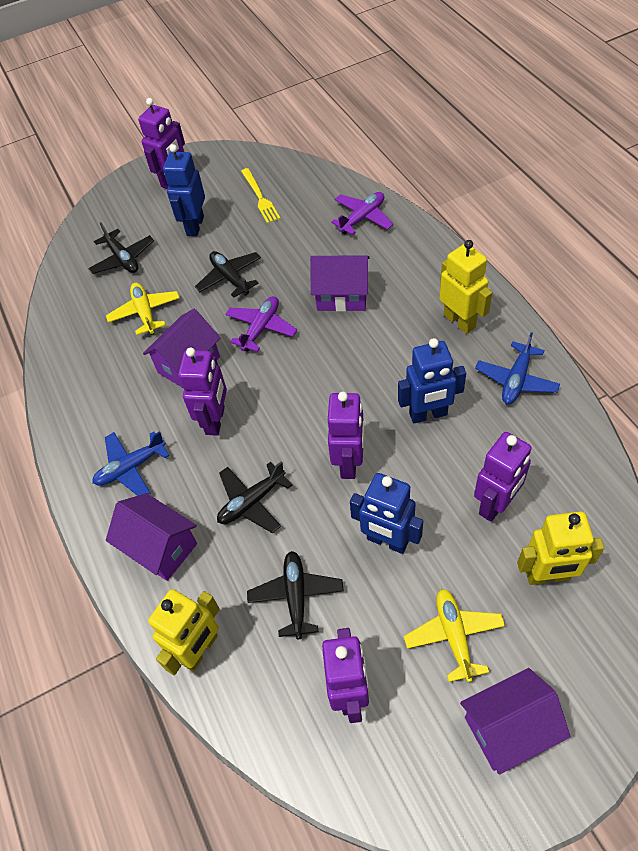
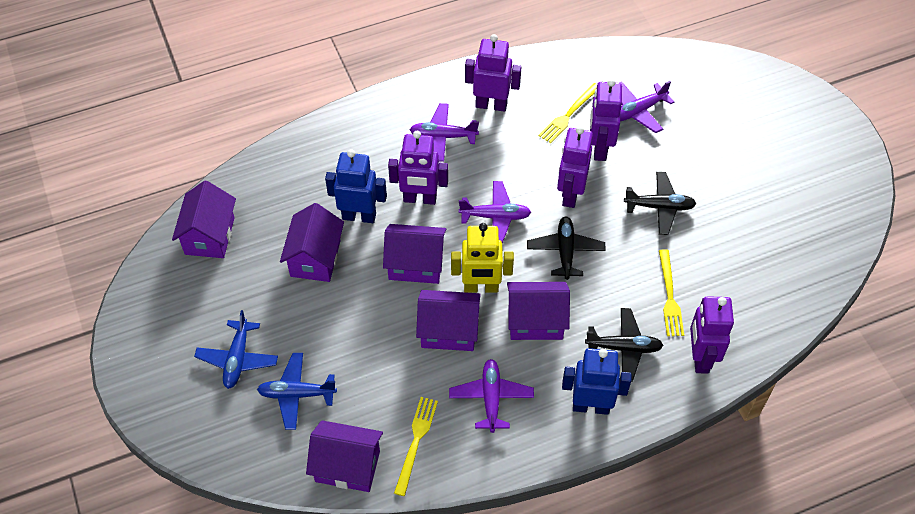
black plane: 4 -> 3
blue robot: 3 -> 2
purple house: 4 -> 6
purple plane: 2 -> 4
yellow fork: 1 -> 3
yellow plane: 2 -> 0
yellow robot: 3 -> 1

